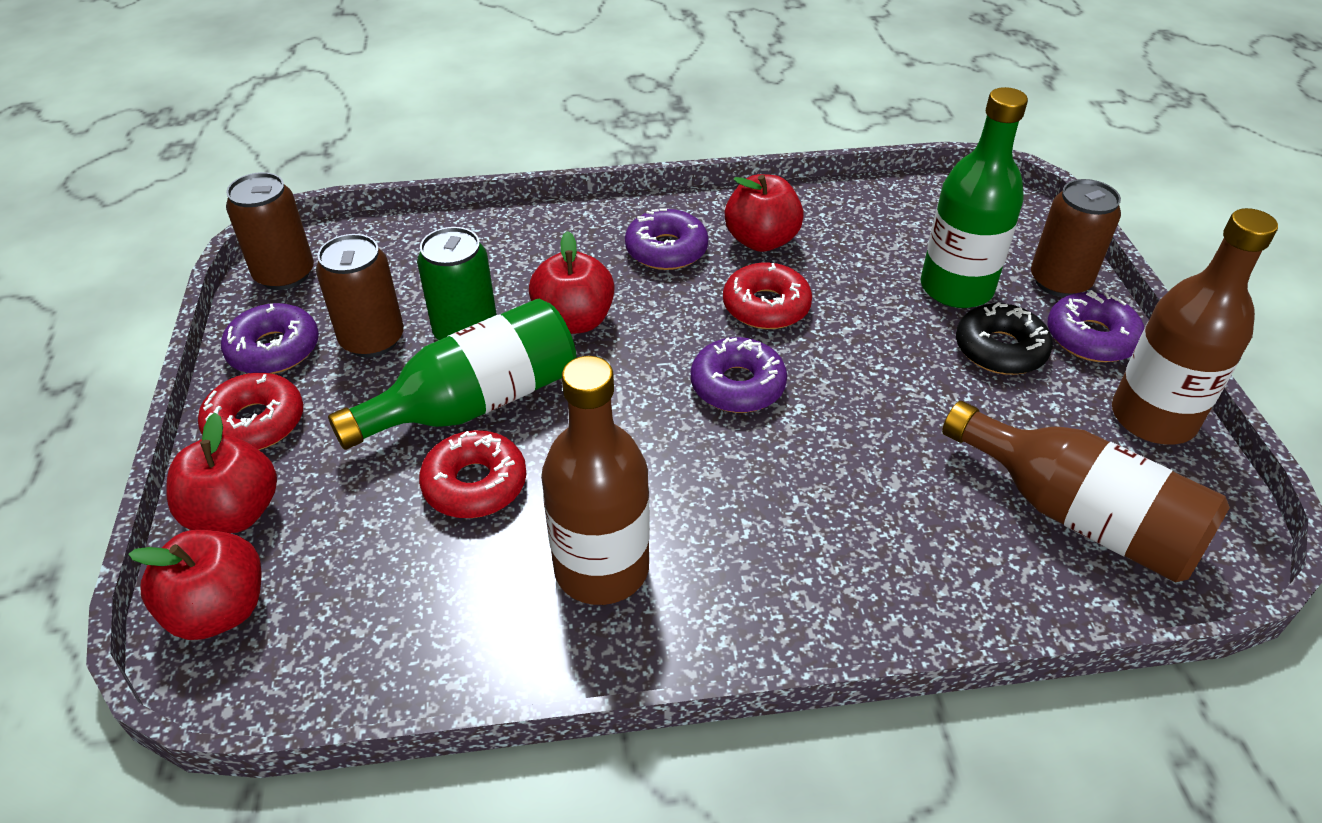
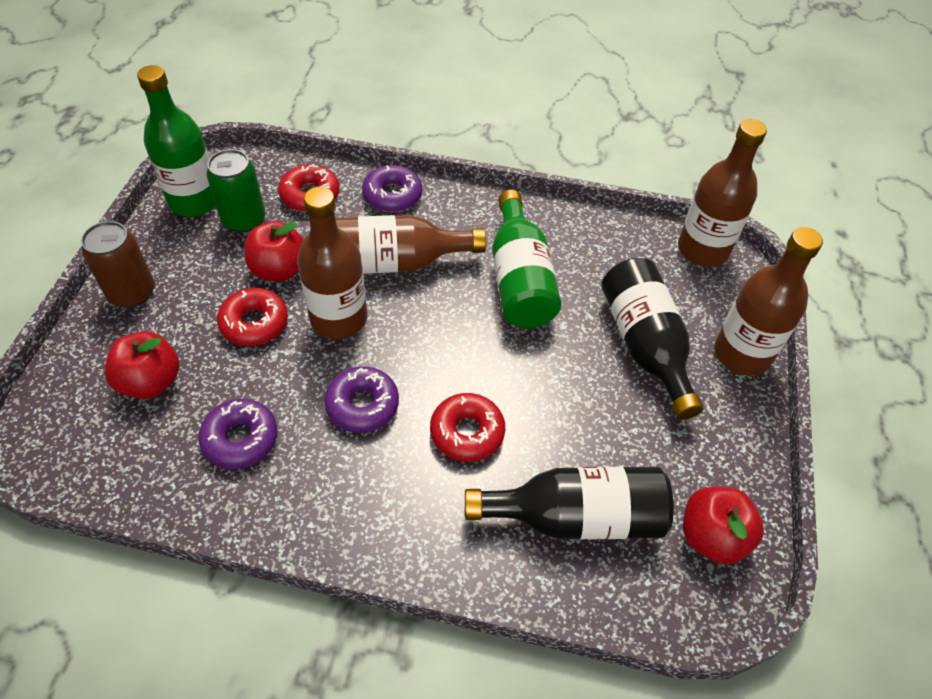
black bottle: 0 -> 2
black donut: 1 -> 0
brown bottle: 3 -> 4
brown can: 3 -> 1
purple donut: 4 -> 3
red apple: 4 -> 3

